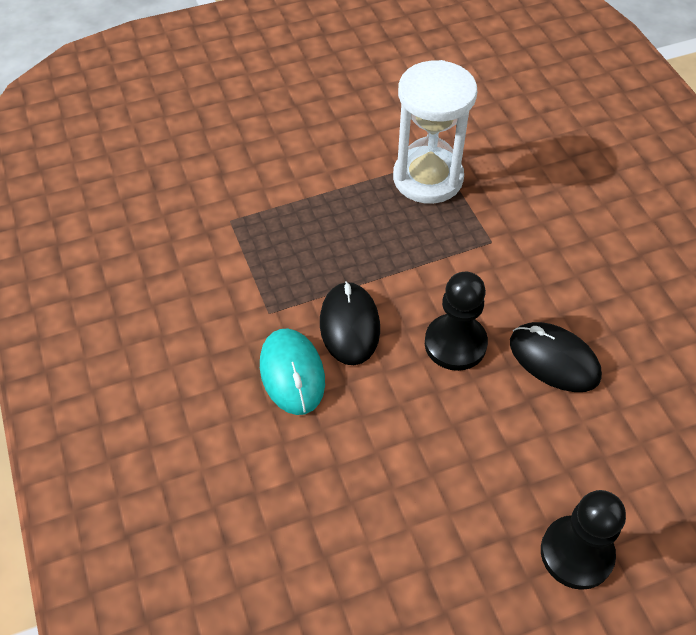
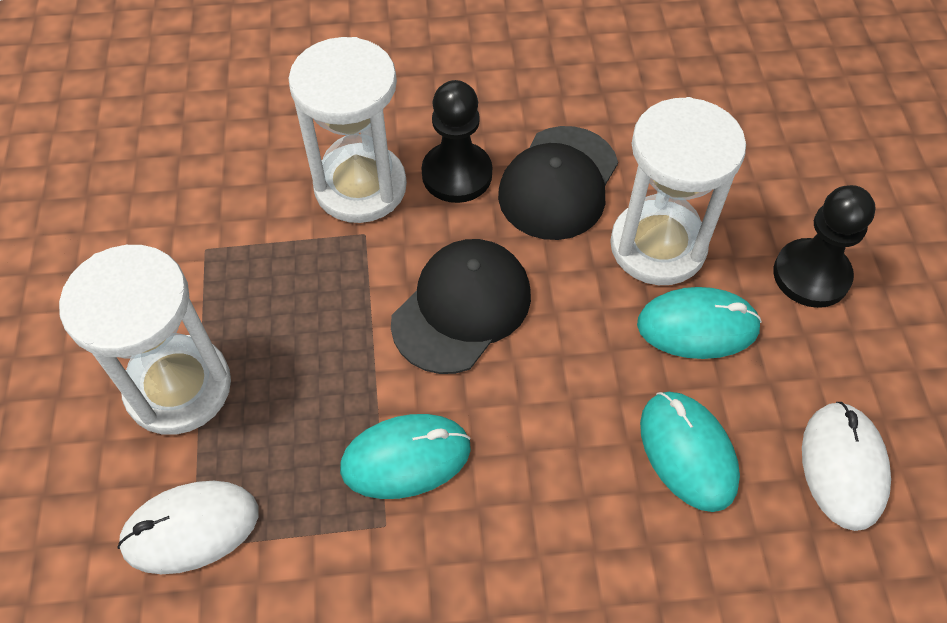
black cap: 0 -> 2
black mouse: 2 -> 0
turquoise mouse: 1 -> 3
white hourglass: 1 -> 3
white mouse: 0 -> 2

